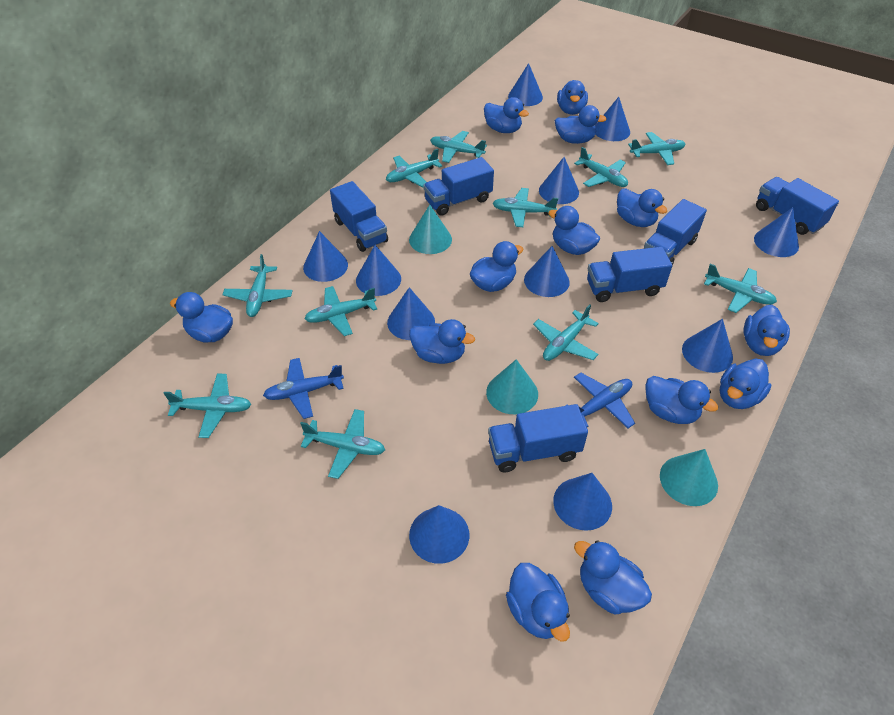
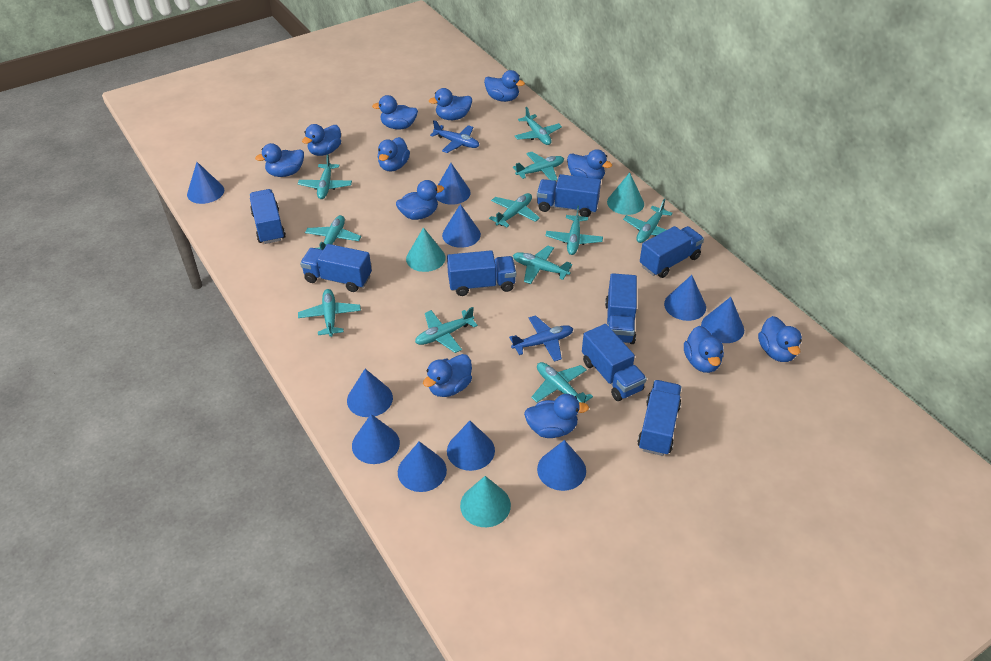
blue cone: 11 -> 10
blue duck: 13 -> 12
blue truck: 6 -> 8

